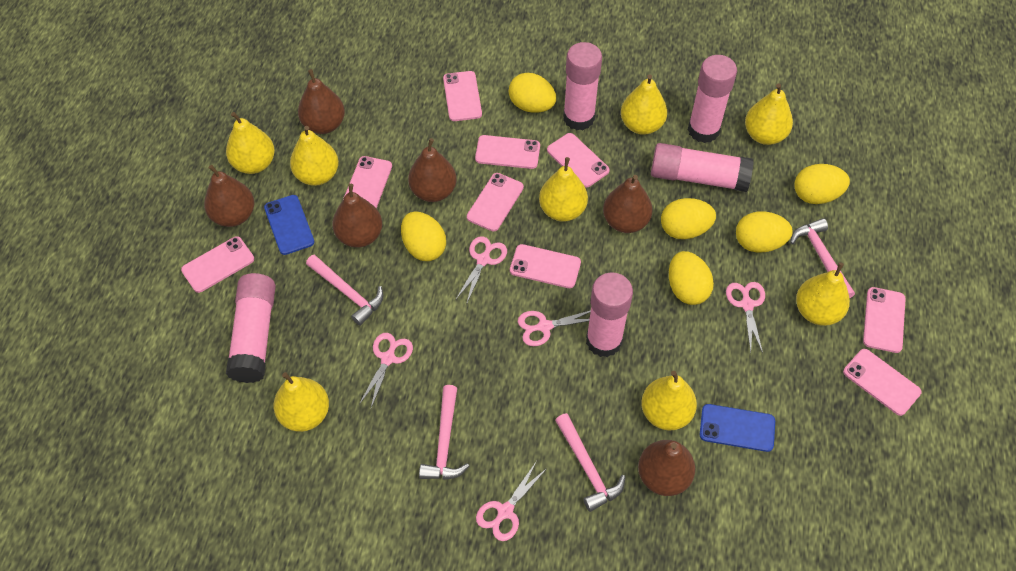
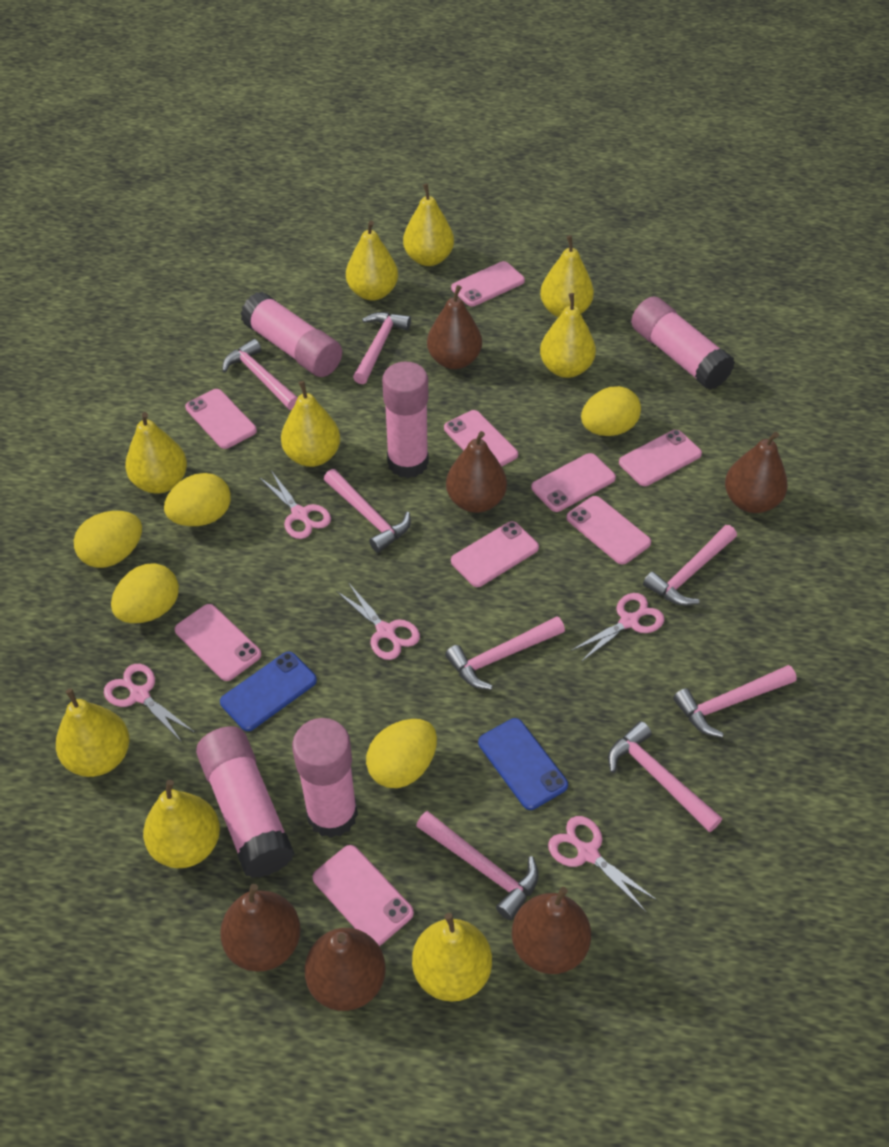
pink hammer: 4 -> 8
yellow egg: 6 -> 5
yellow pear: 8 -> 9

